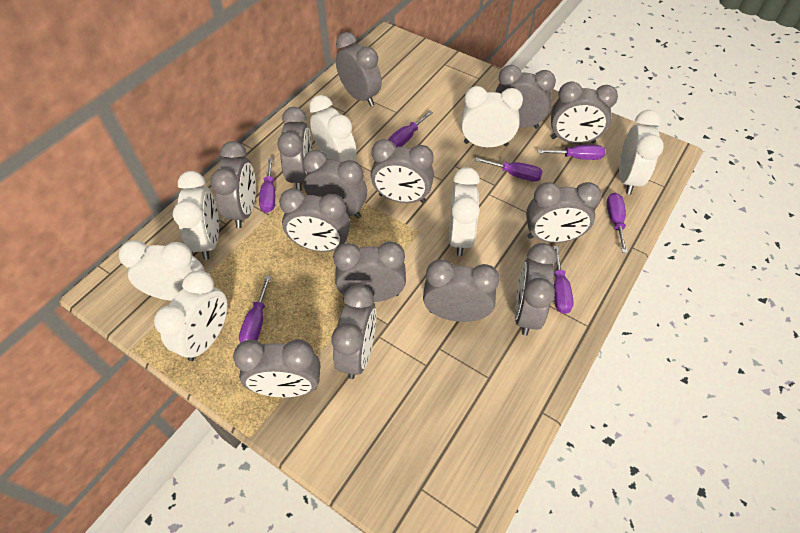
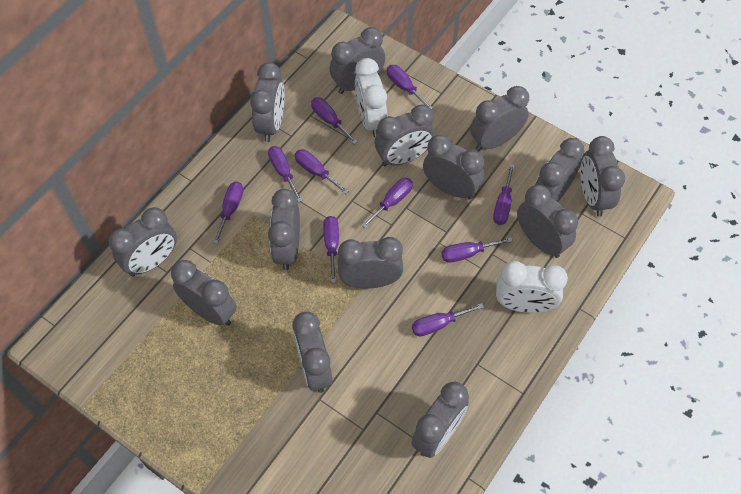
purple screwdriver: 7 -> 10
white clock: 7 -> 2

